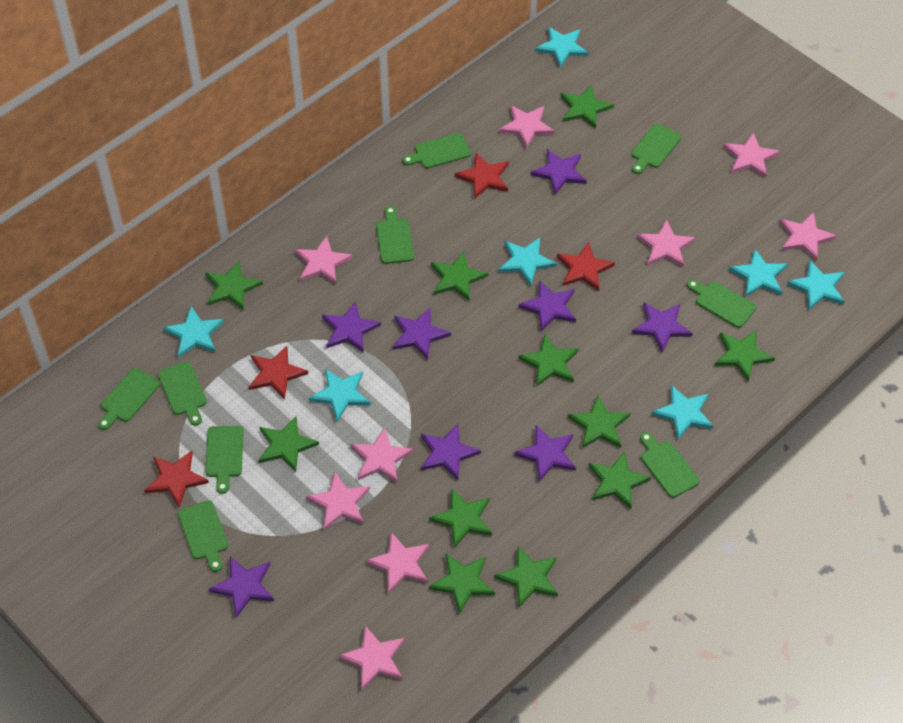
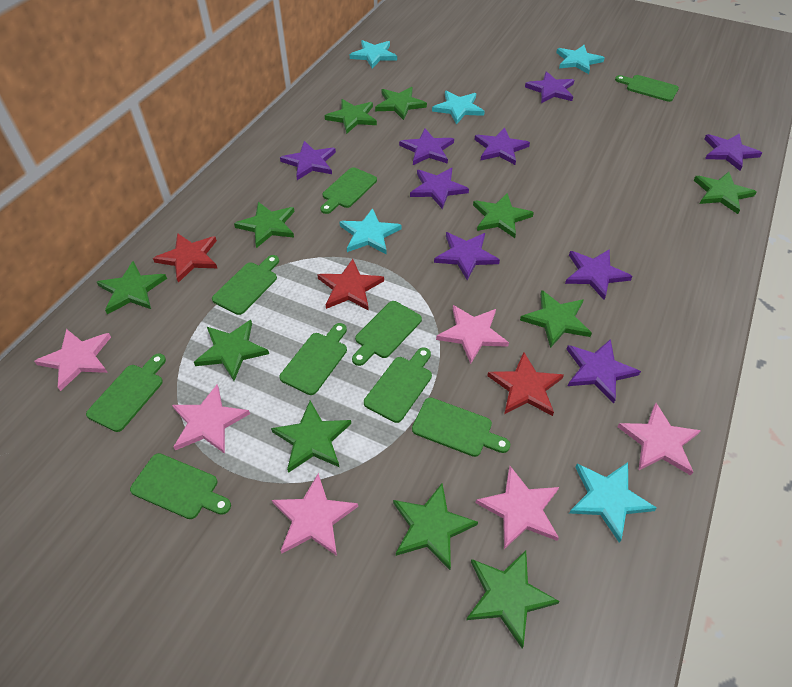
pink star: 9 -> 6
purple star: 8 -> 9
red star: 4 -> 3
turquoise star: 7 -> 5

